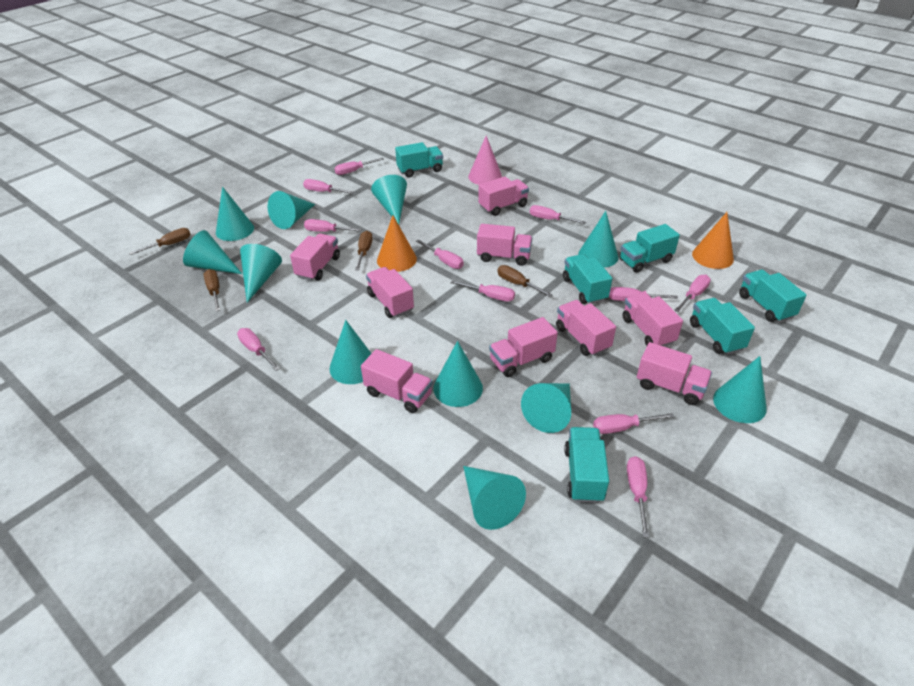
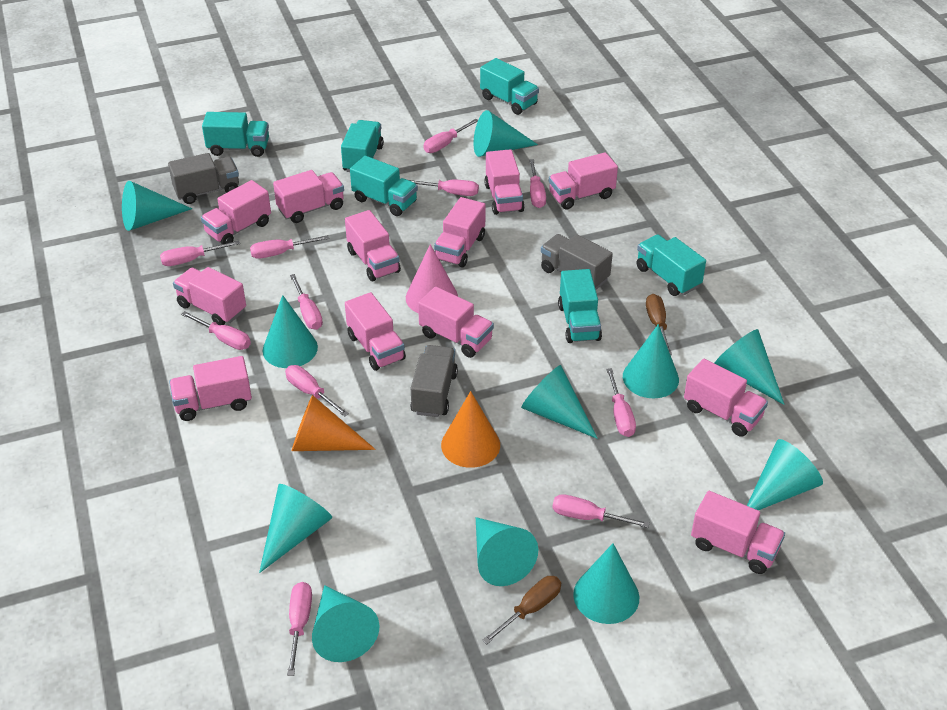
brown screwdriver: 4 -> 2
grey truck: 0 -> 3
pink truck: 9 -> 12

